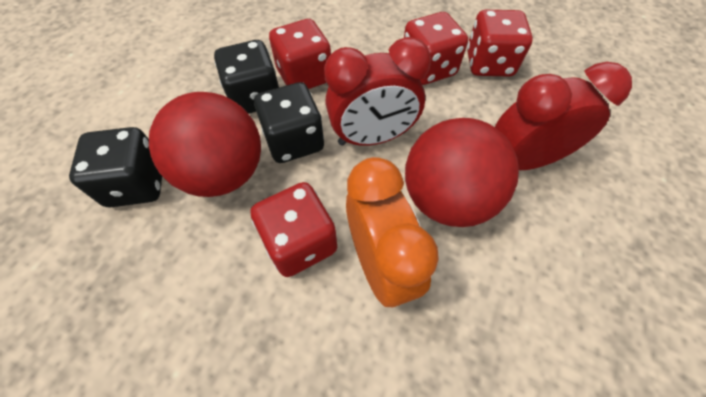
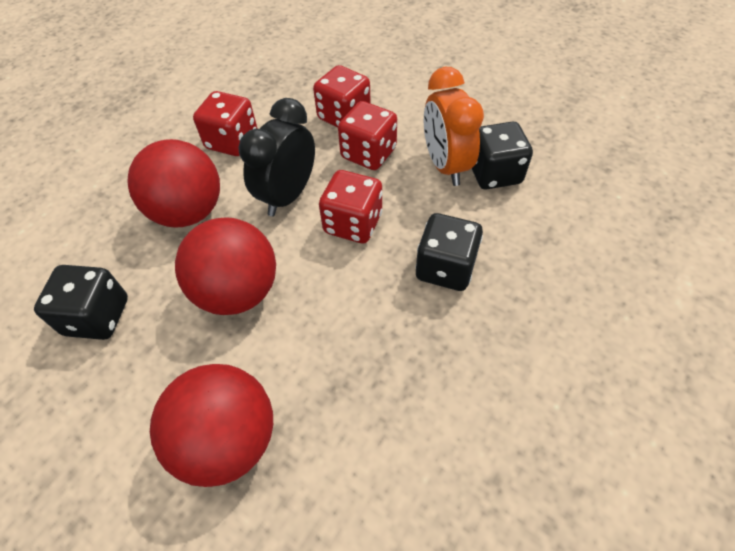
black clock: 0 -> 1
red ball: 2 -> 3
red clock: 2 -> 0

